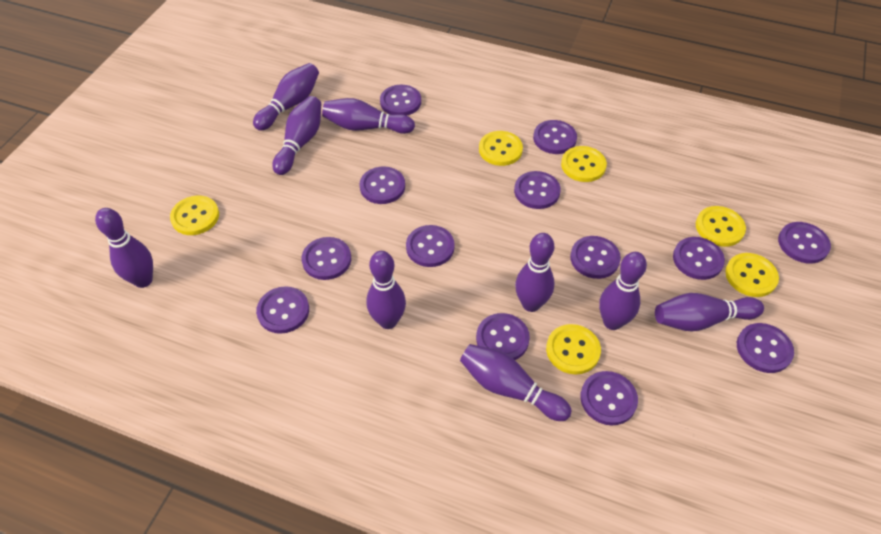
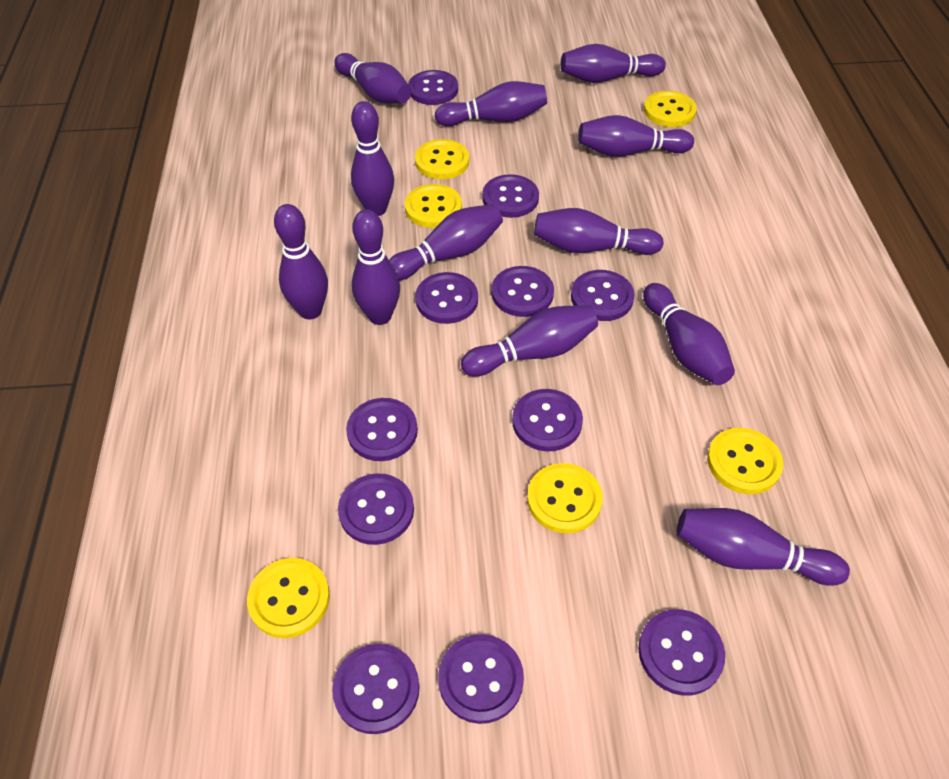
purple bowling pin: 9 -> 12
purple button: 13 -> 11

